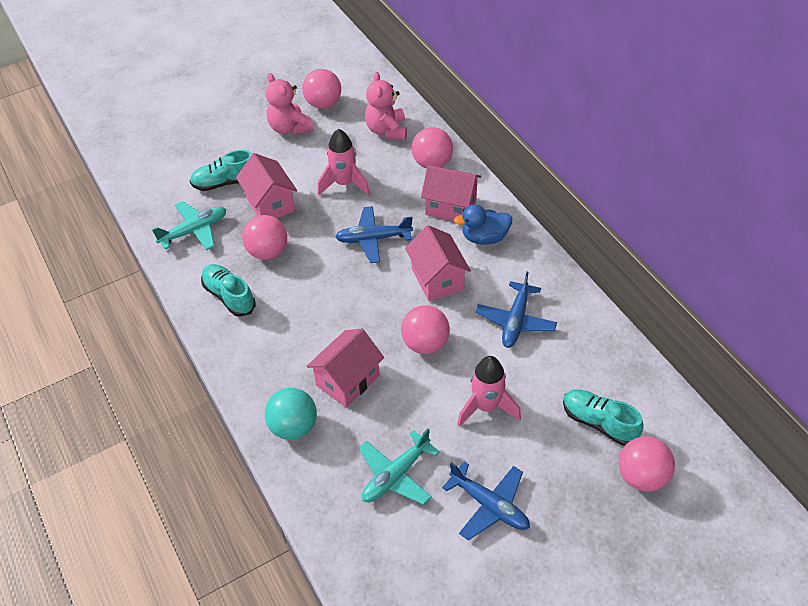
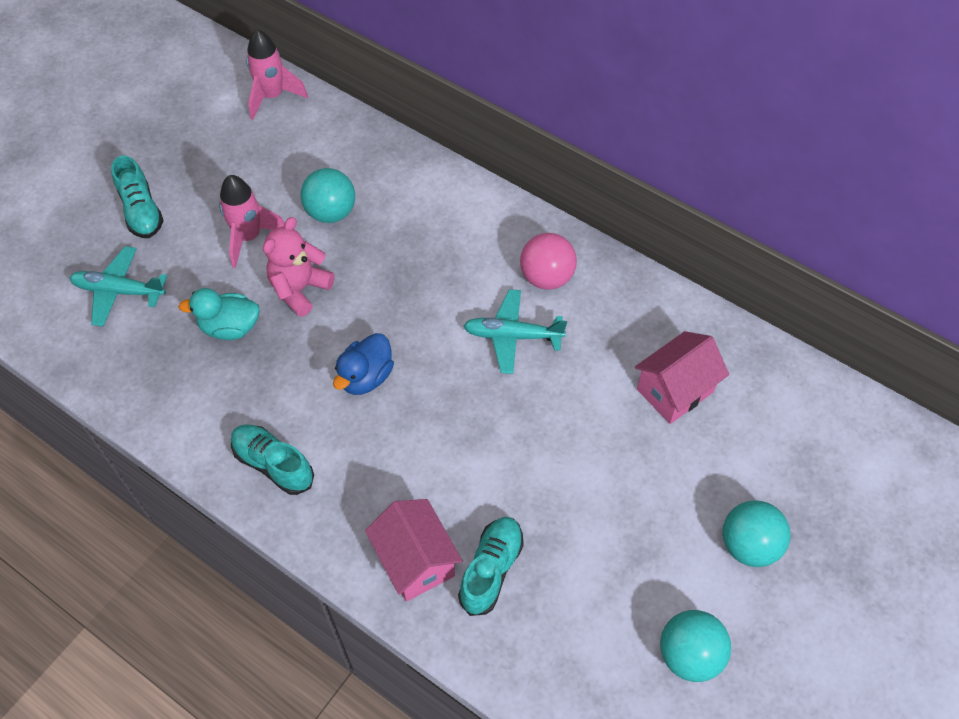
blue plane: 3 -> 0
pink ball: 5 -> 1
pink house: 4 -> 2
pink teddy bear: 2 -> 1
turquoise ball: 1 -> 3
turquoise duck: 0 -> 1

